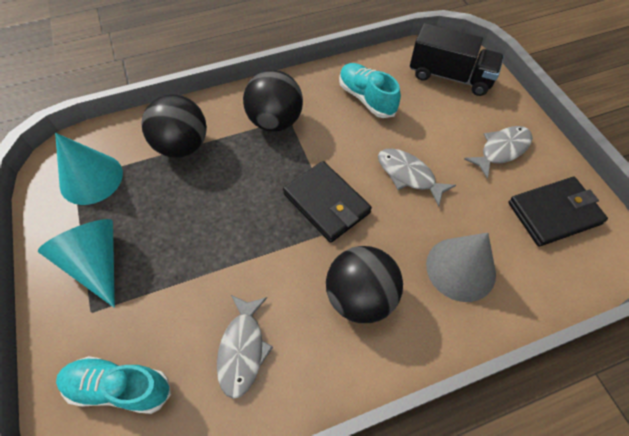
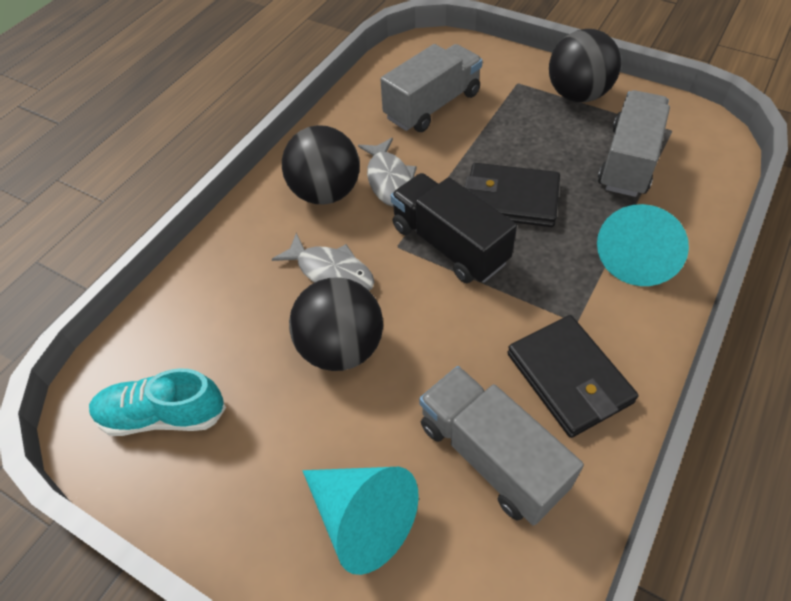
grey cone: 1 -> 0
grey fish: 3 -> 2
grey truck: 0 -> 3
turquoise shoe: 2 -> 1

